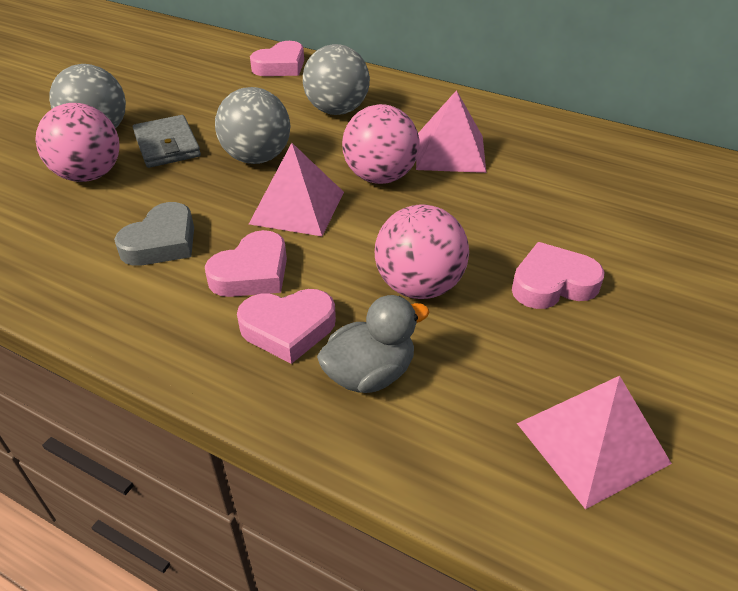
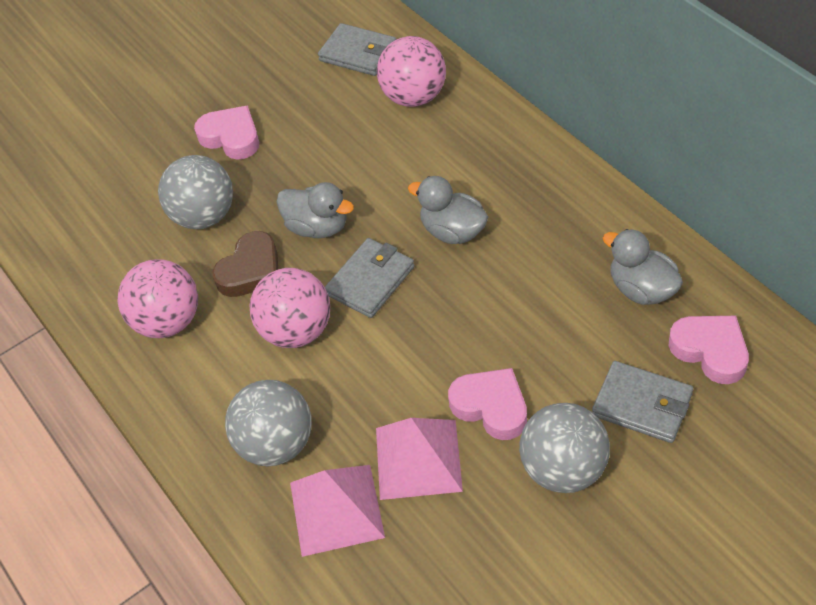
brown heart: 0 -> 1
grey duck: 1 -> 3
grey heart: 1 -> 0
grey wallet: 1 -> 3
pink heart: 4 -> 3
pink pyramid: 3 -> 2

